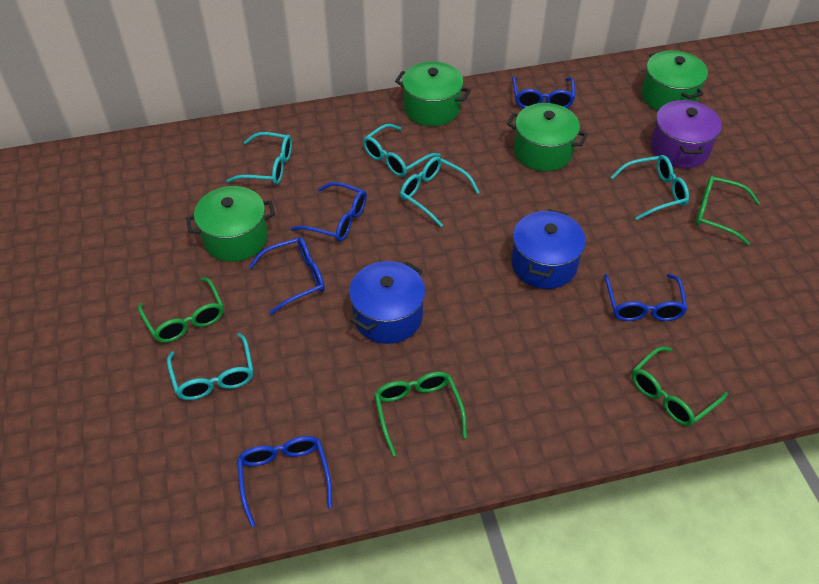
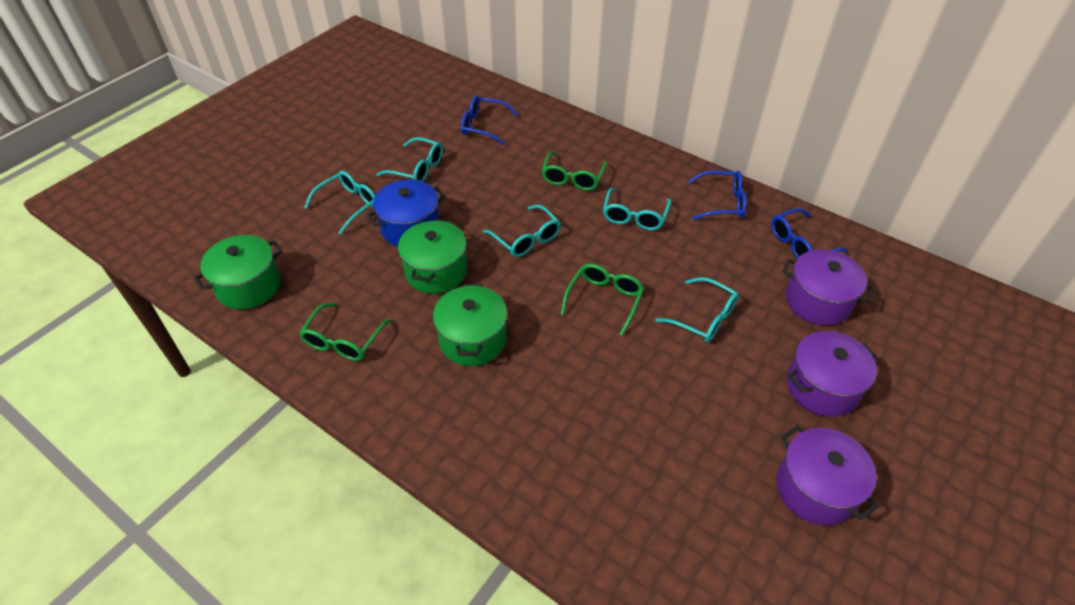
blue glasses: 5 -> 3
blue pot: 2 -> 1
green glasses: 4 -> 3
green pot: 4 -> 3
purple pot: 1 -> 3

